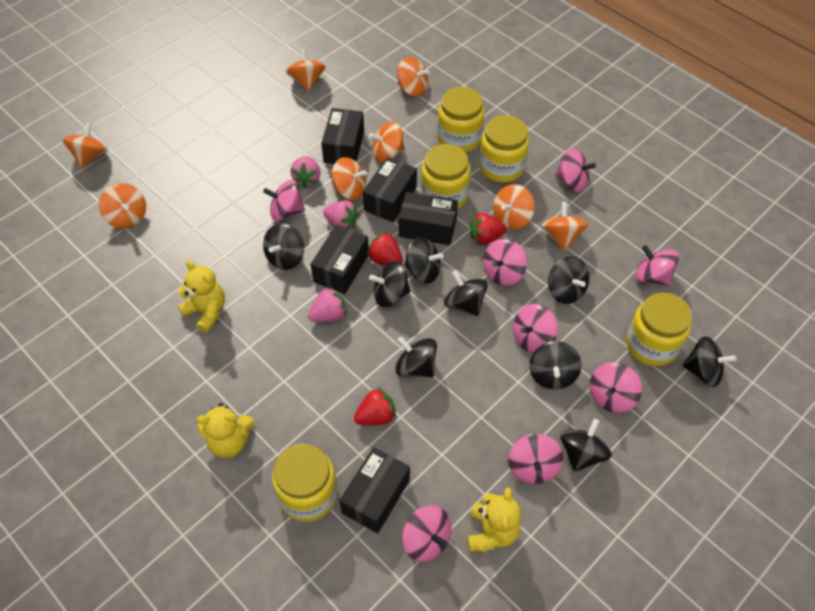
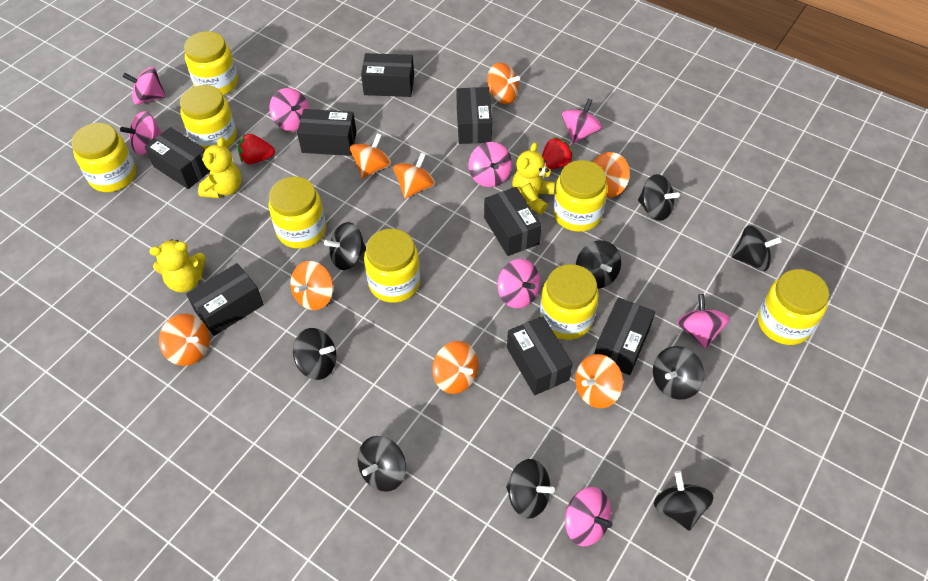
black box: 5 -> 8
pink strawberry: 3 -> 0
red strawberry: 3 -> 2
yellow jar: 5 -> 8

